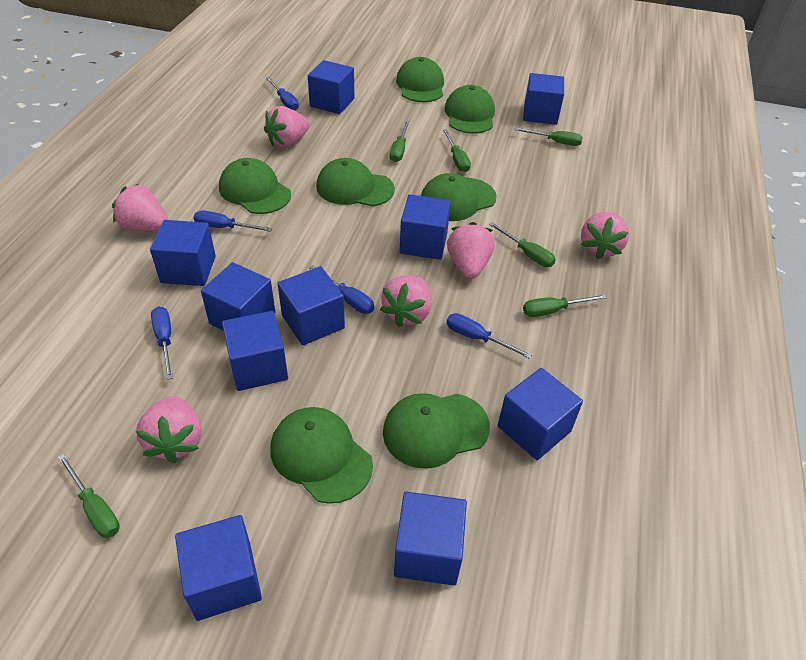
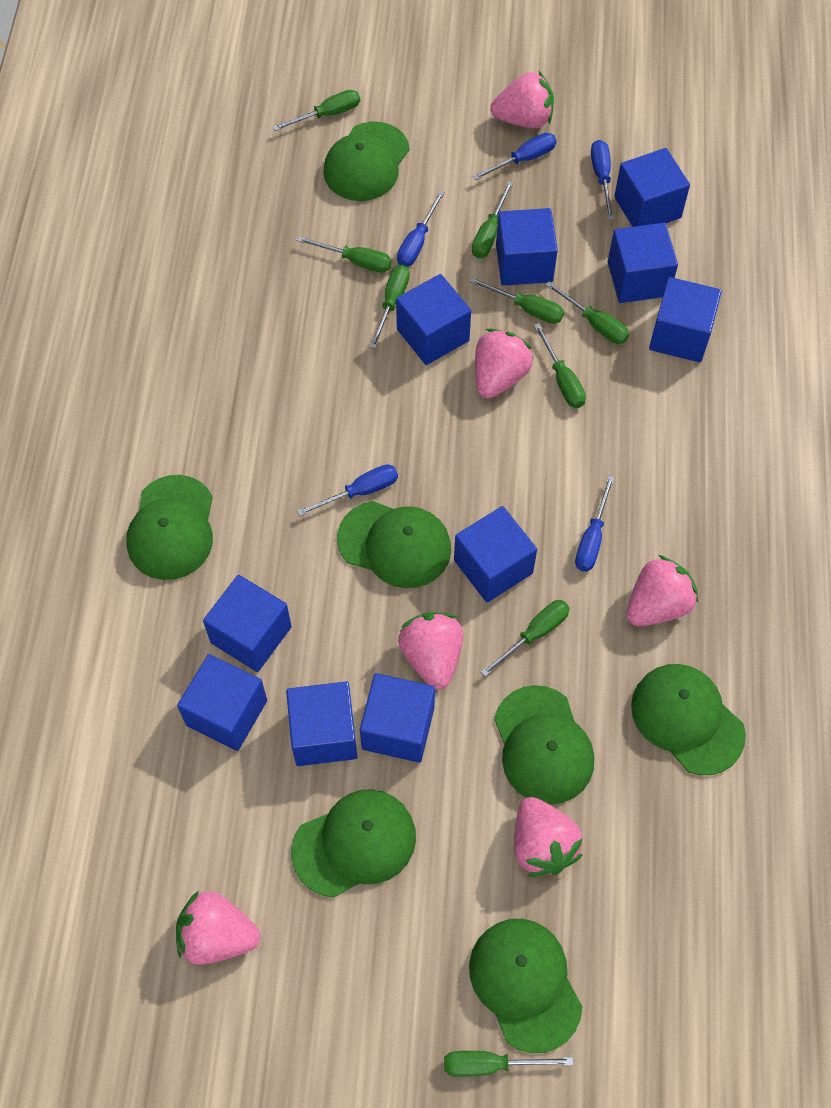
green screwdriver: 6 -> 9

